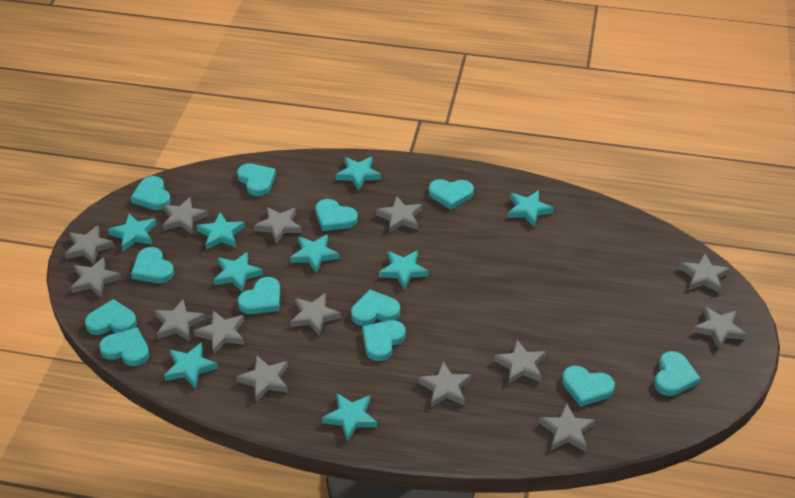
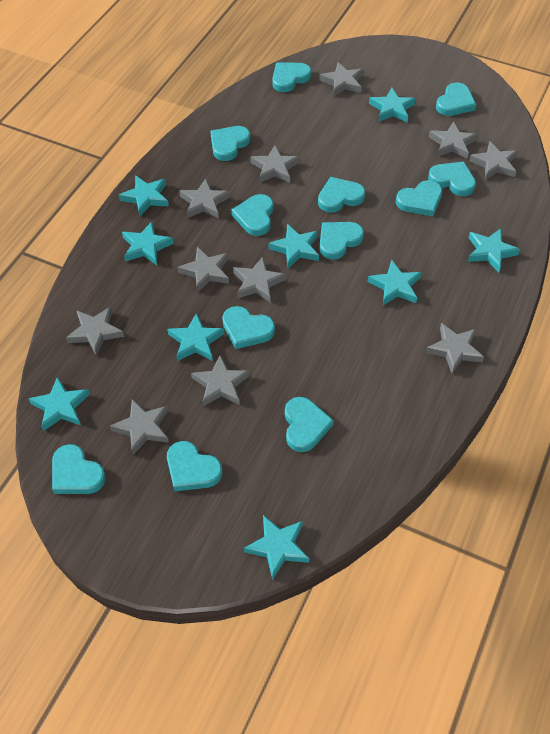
grey star: 14 -> 11

